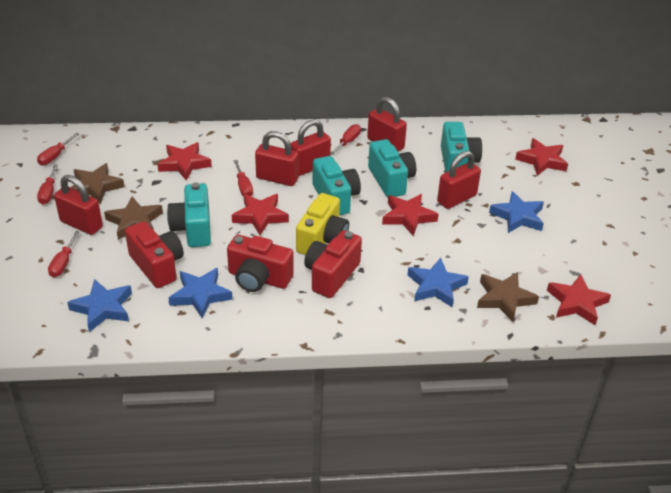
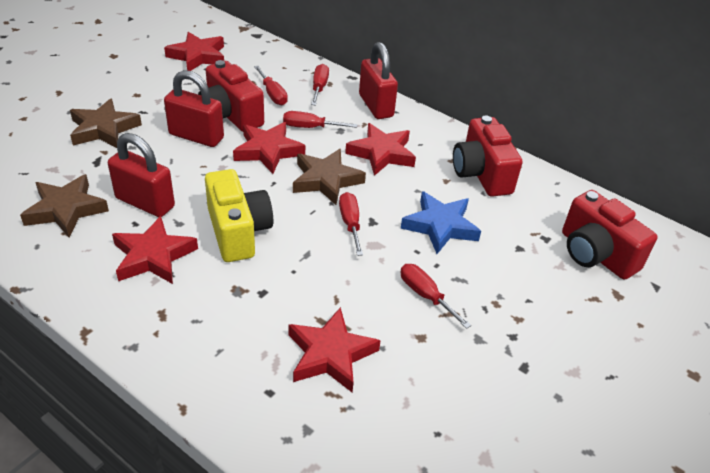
blue star: 4 -> 1
red padlock: 5 -> 3
turquoise camera: 4 -> 0

